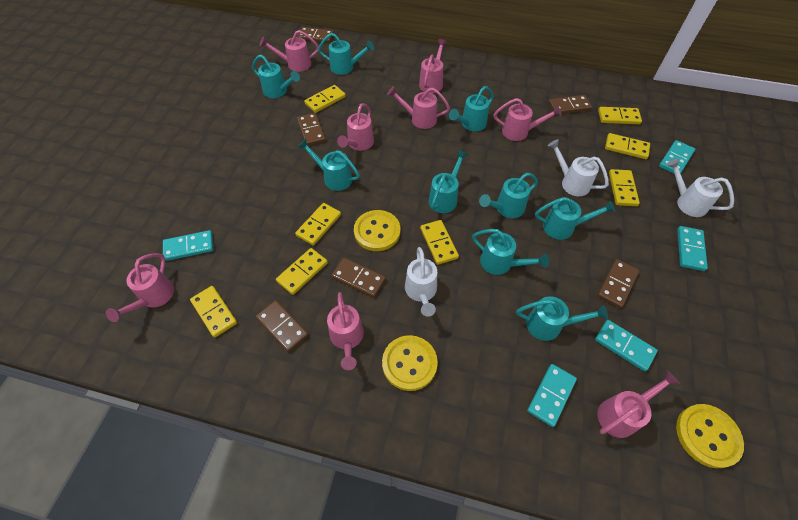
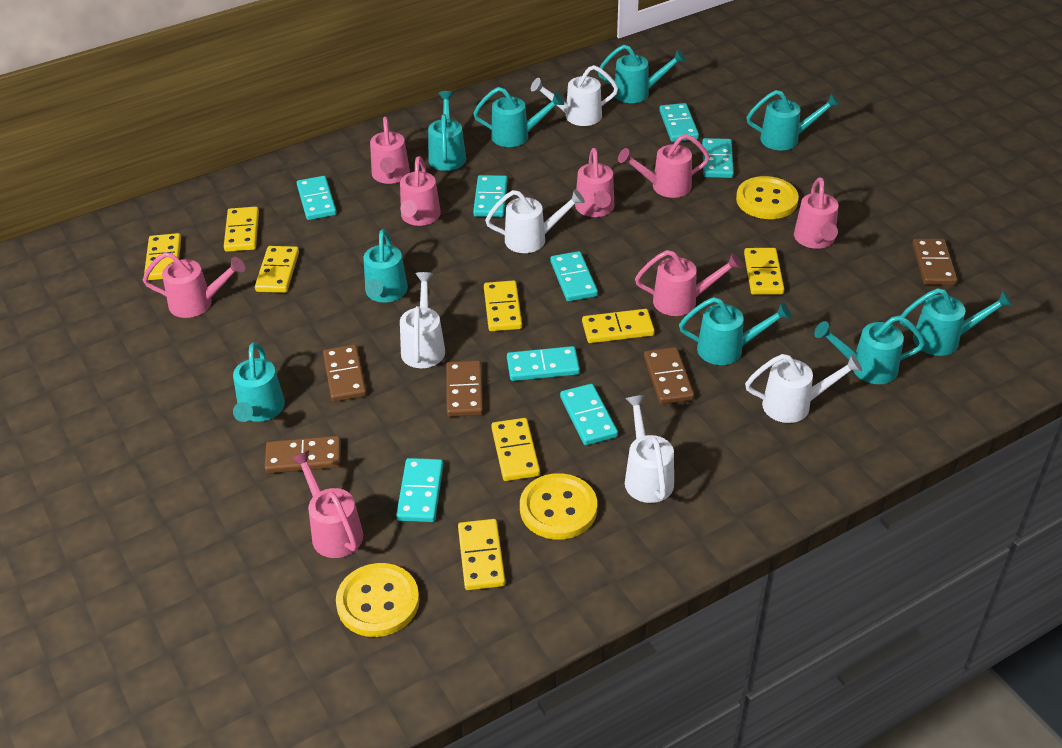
brown domino: 6 -> 5
turquoise domino: 5 -> 8
white watering can: 3 -> 5

